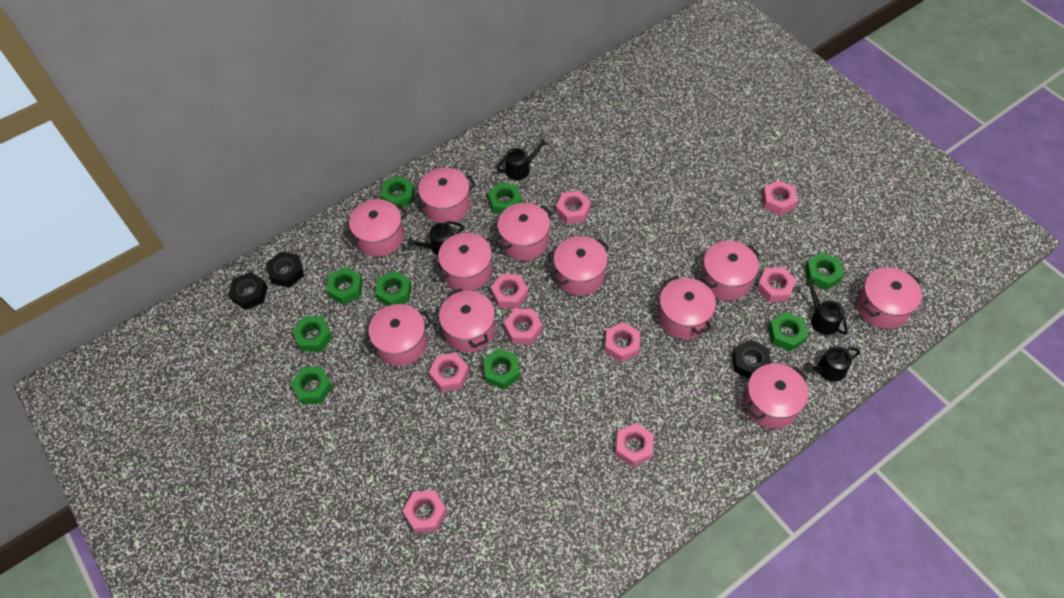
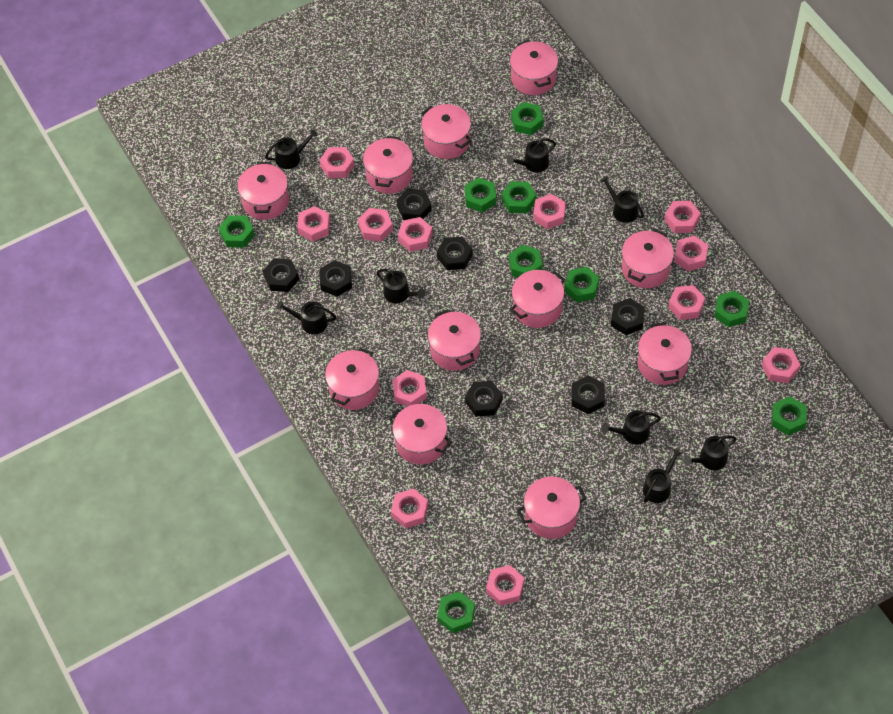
black nut: 3 -> 7
black watering can: 4 -> 8
pink nut: 9 -> 12

